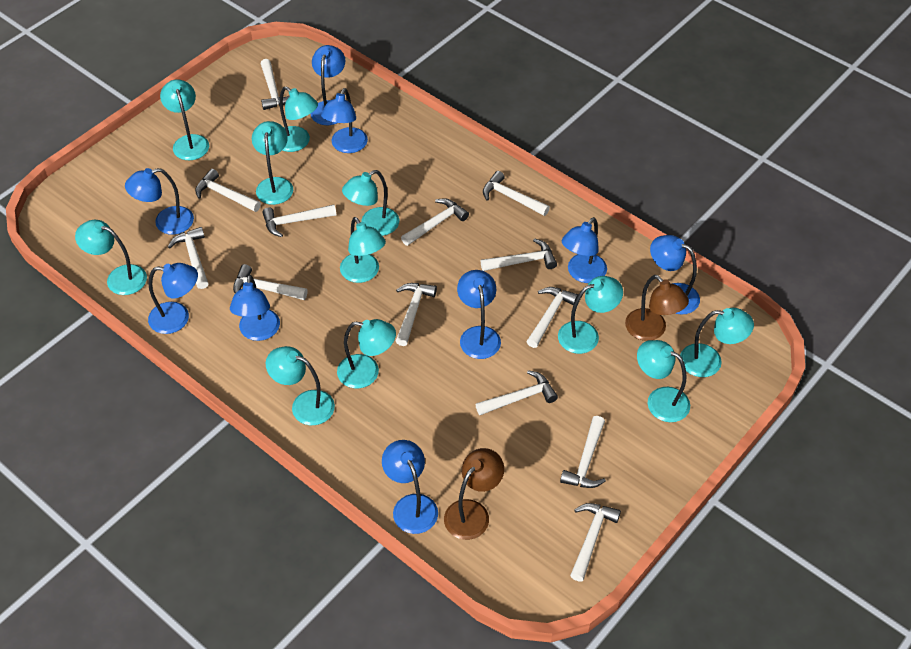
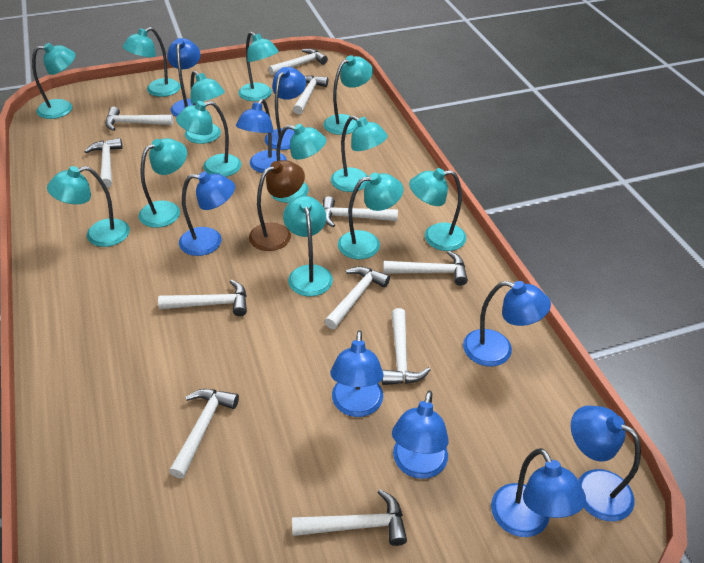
brown lamp: 2 -> 1
turquoise lamp: 11 -> 13
white hammer: 13 -> 11

